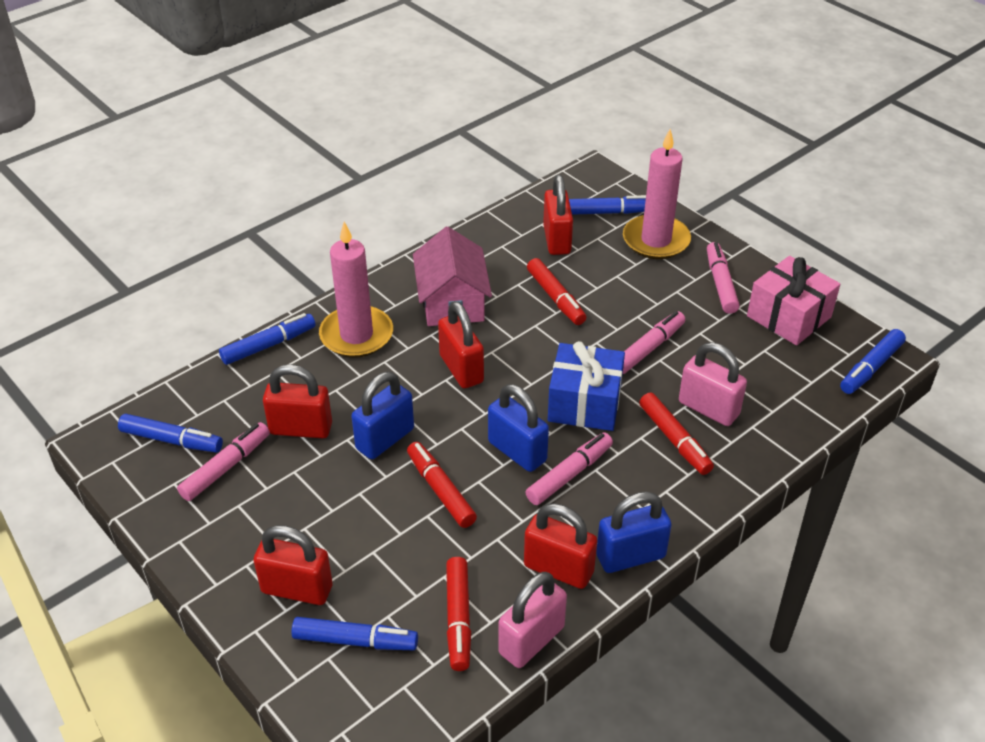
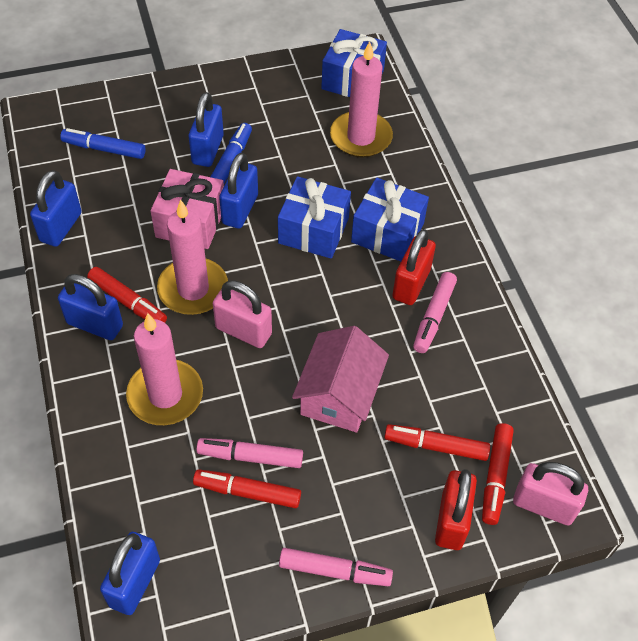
blue gift: 1 -> 3
blue marker: 5 -> 2
blue padlock: 3 -> 5
pink candle: 2 -> 3
pink marker: 4 -> 3
red padlock: 5 -> 2

